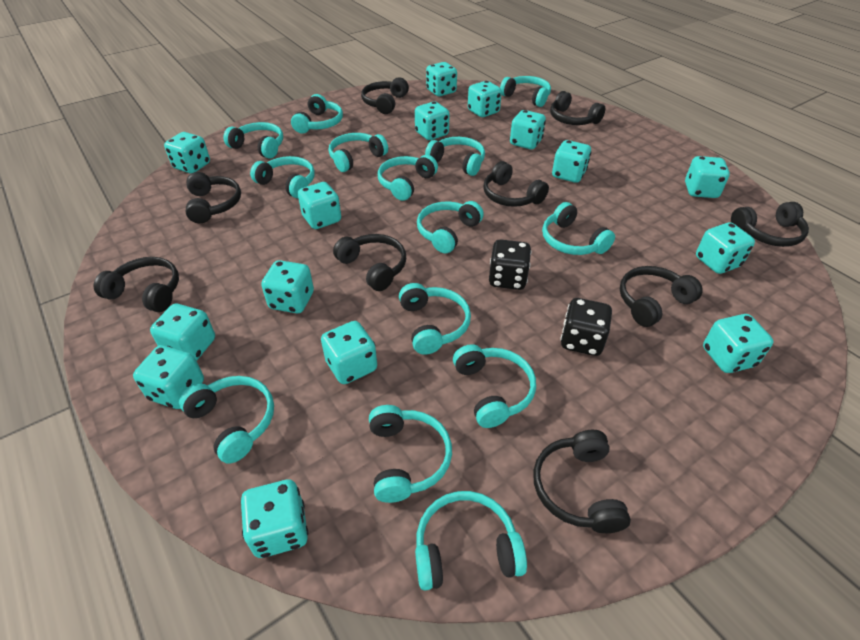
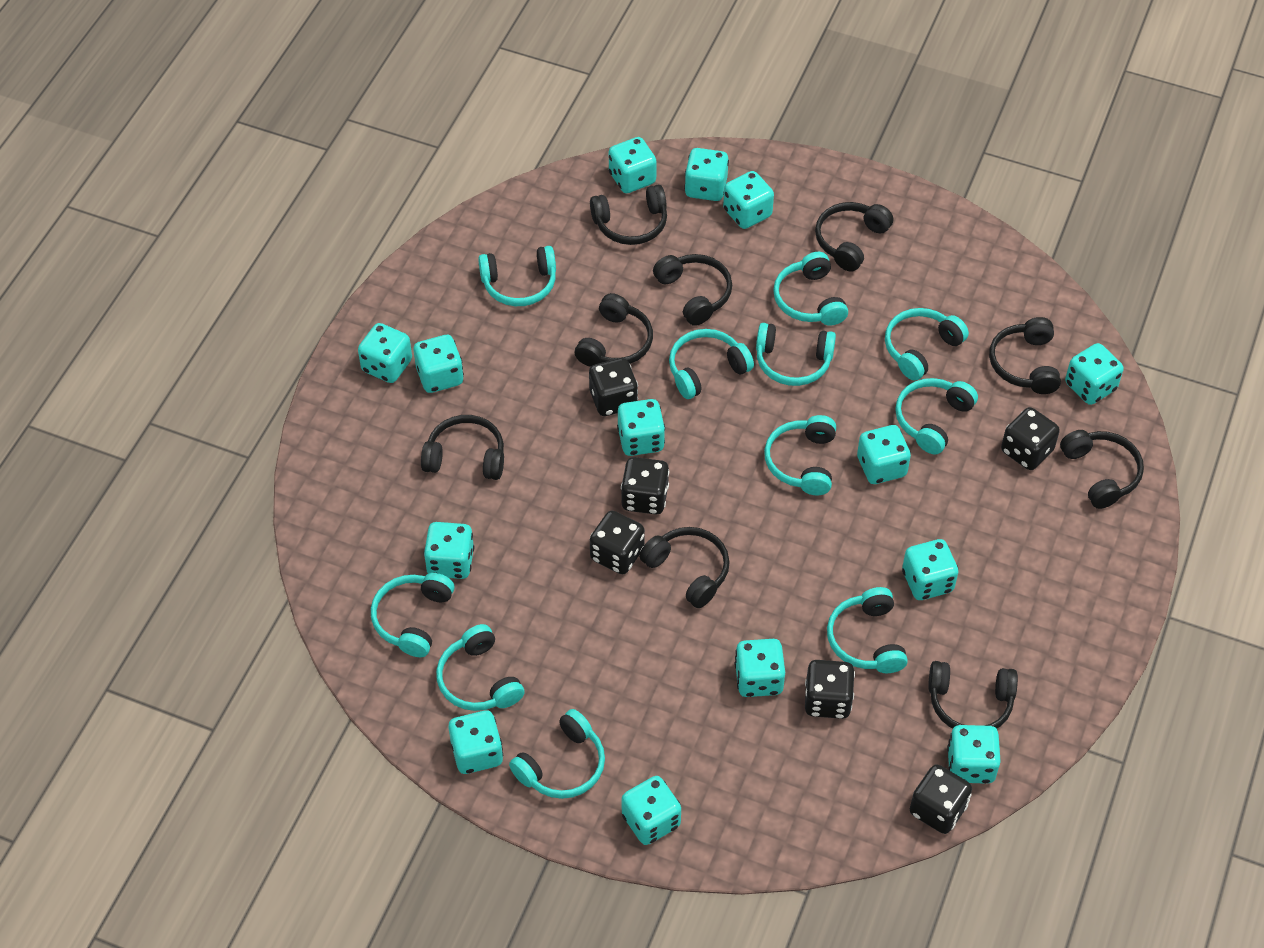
black dice: 2 -> 6
turquoise dice: 15 -> 14
turquoise headphones: 14 -> 11

